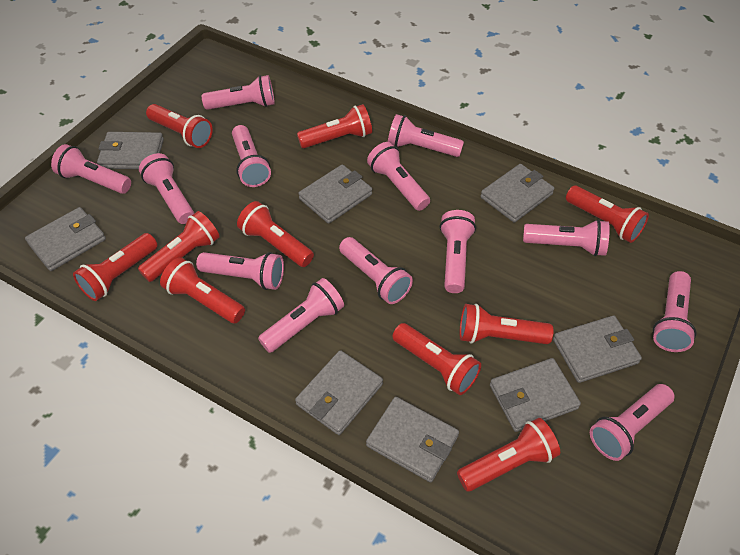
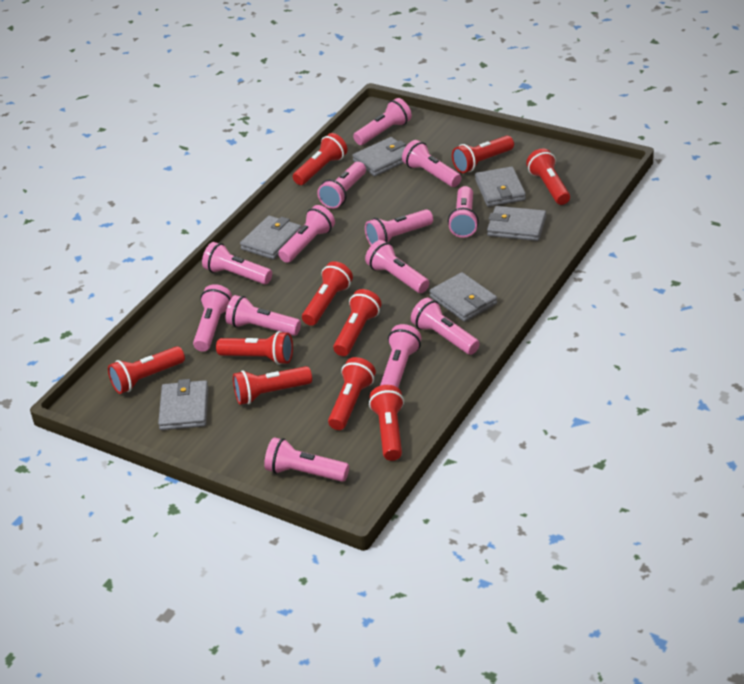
grey wallet: 8 -> 6

